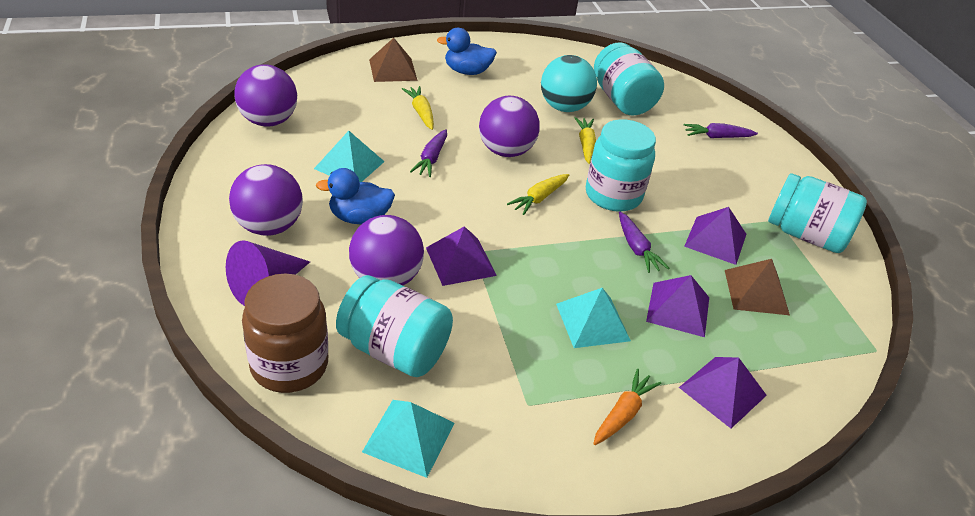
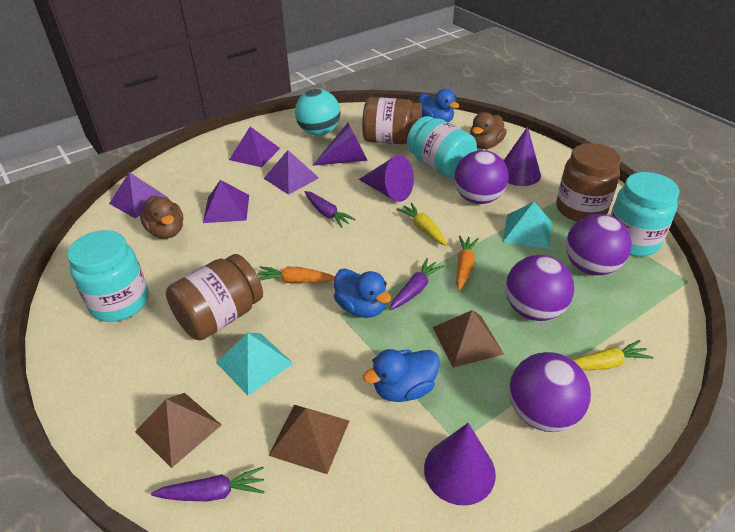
blue duck: 2 -> 3
brown duck: 0 -> 2
brown jar: 1 -> 3
brown pyramid: 2 -> 3
orange carrot: 1 -> 2
purple cone: 1 -> 4
turquoise jar: 4 -> 3
turquoise pyramid: 3 -> 2
yellow carrot: 3 -> 2

